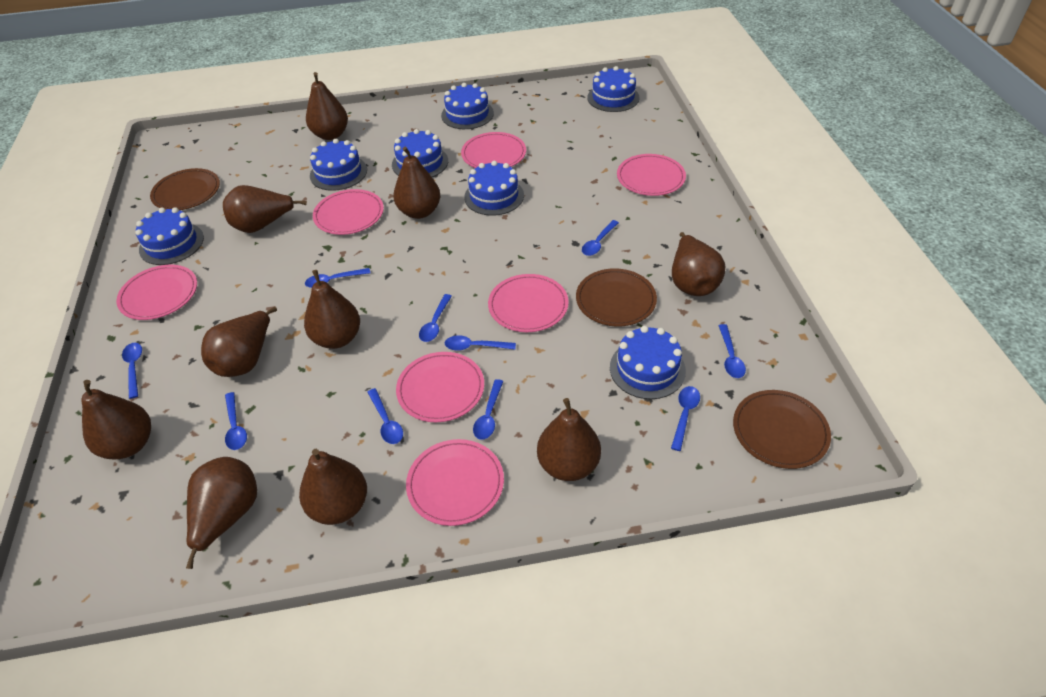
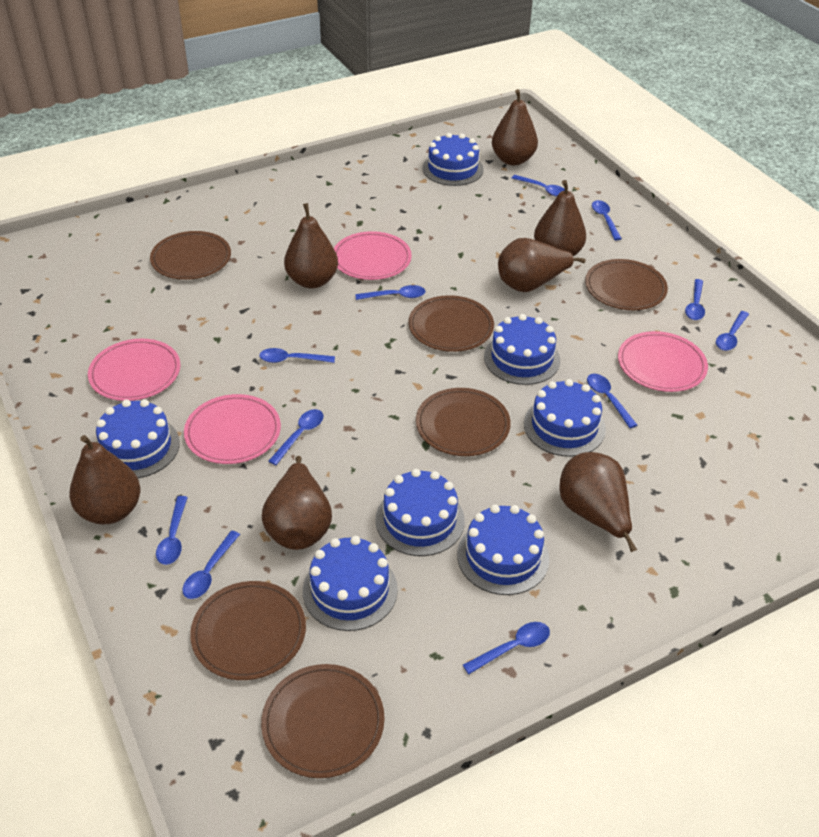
blue spoon: 10 -> 11
brown pear: 10 -> 7
brown plate: 3 -> 6
pink plate: 7 -> 4

